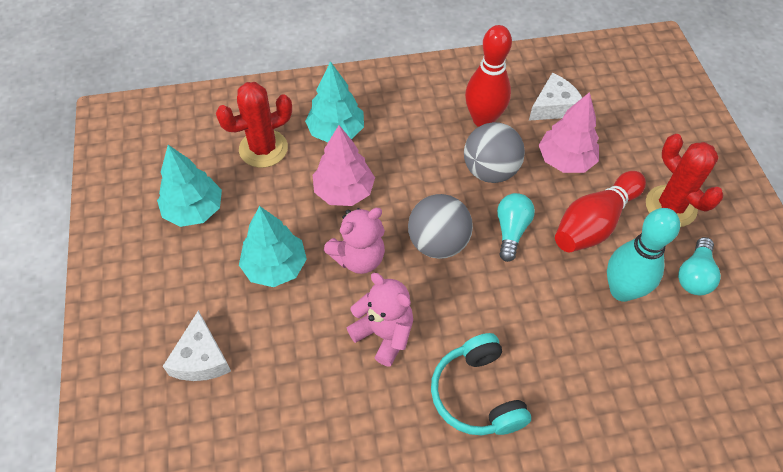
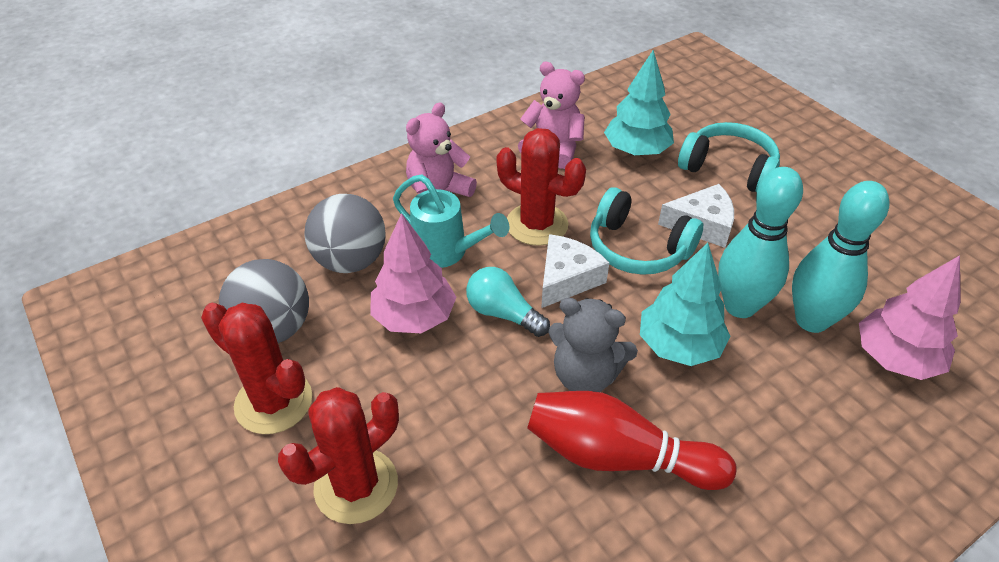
grey teddy bear: 0 -> 1
red bowling pin: 2 -> 1
red cactus: 2 -> 3
turquoise bowling pin: 1 -> 2
turquoise headphones: 1 -> 2
turquoise light bulb: 2 -> 1
turquoise tree: 3 -> 2
turquoise watering can: 0 -> 1

